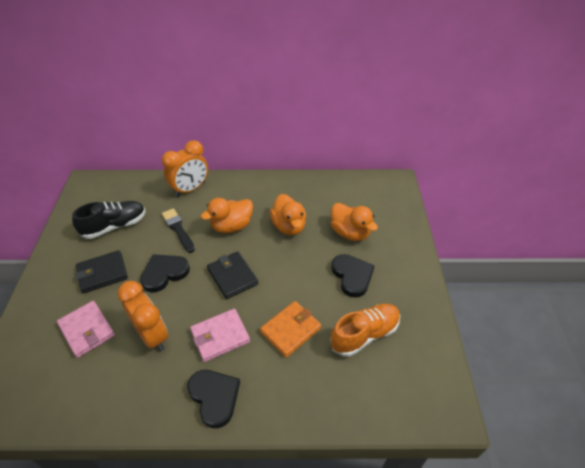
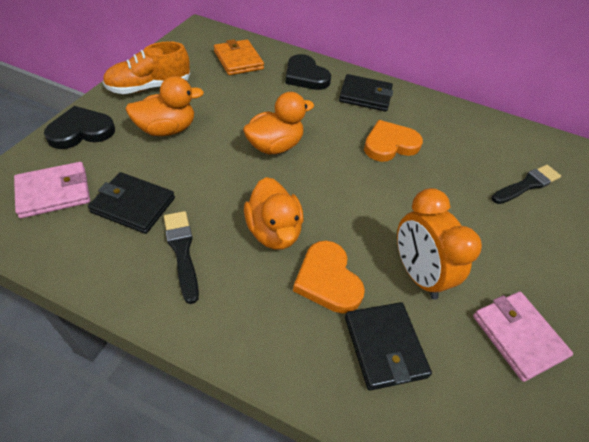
black brush: 1 -> 2
black heart: 3 -> 2
black shoe: 1 -> 0
black wallet: 2 -> 3
orange clock: 2 -> 1
orange heart: 0 -> 2

